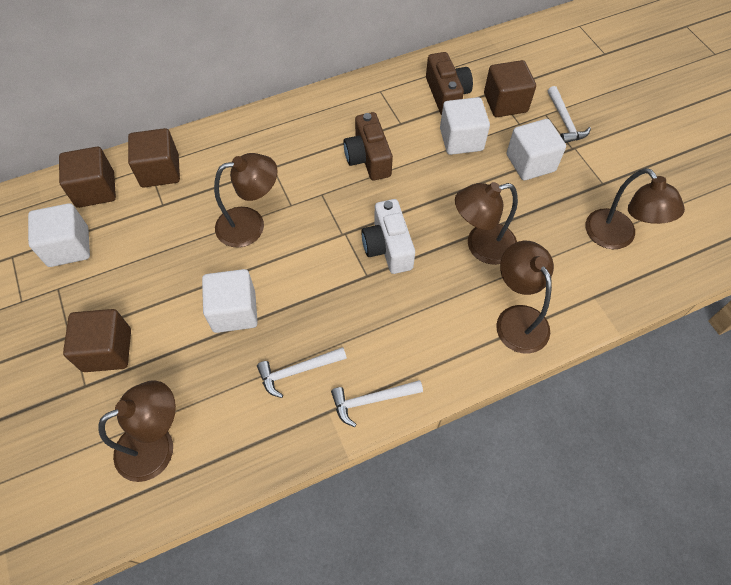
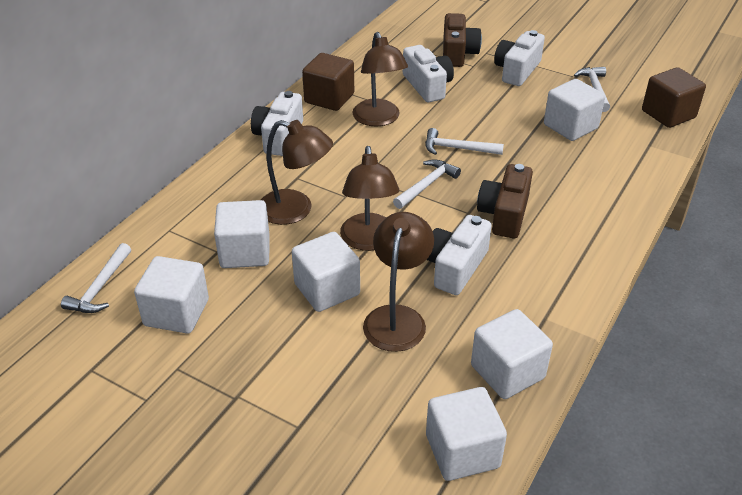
brown cube: 4 -> 2
brown lamp: 5 -> 4
white camera: 1 -> 4
white cube: 4 -> 6
white hammer: 3 -> 4

